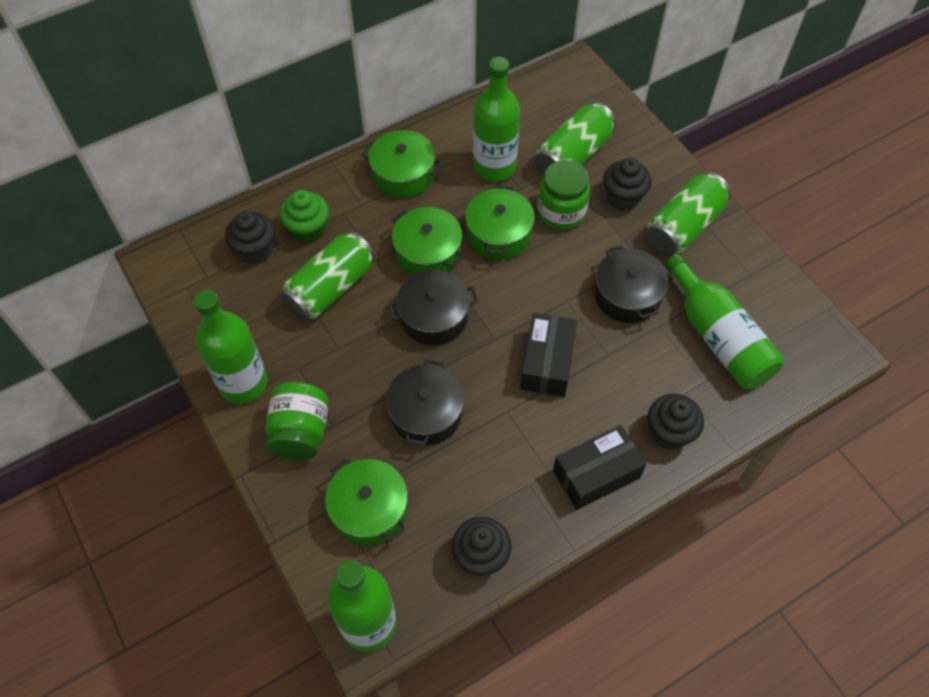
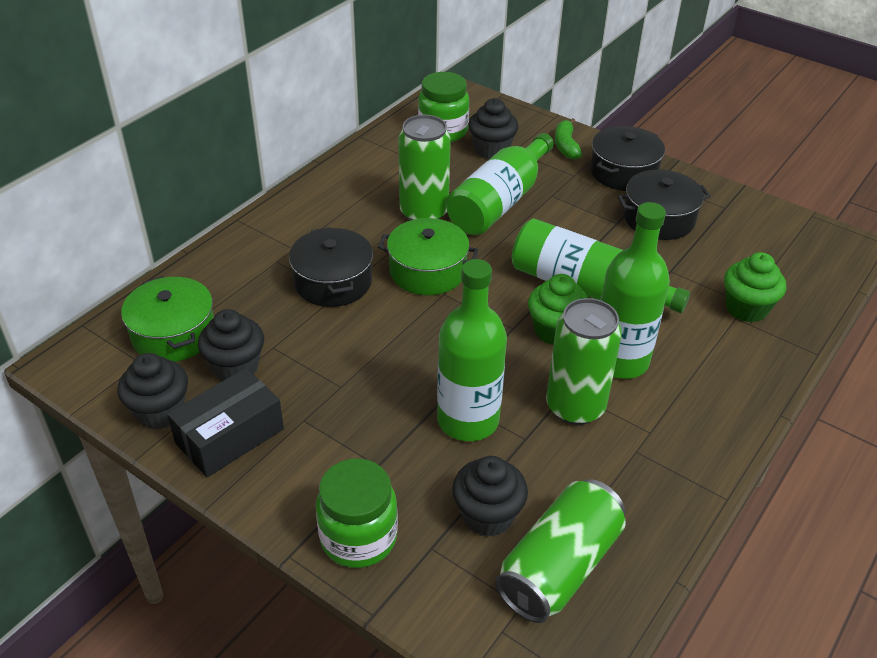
black box: 2 -> 1
green banana: 0 -> 1
green cupcake: 1 -> 2
green pot: 4 -> 2

